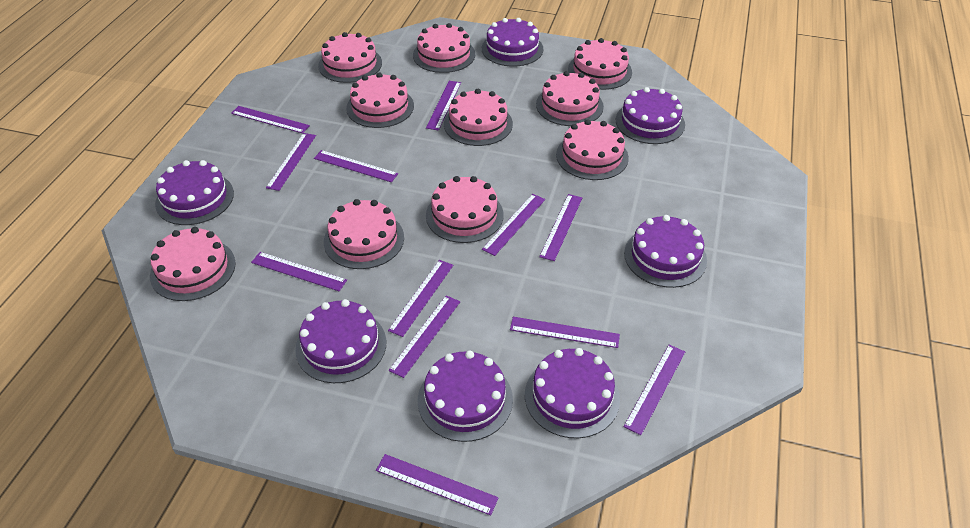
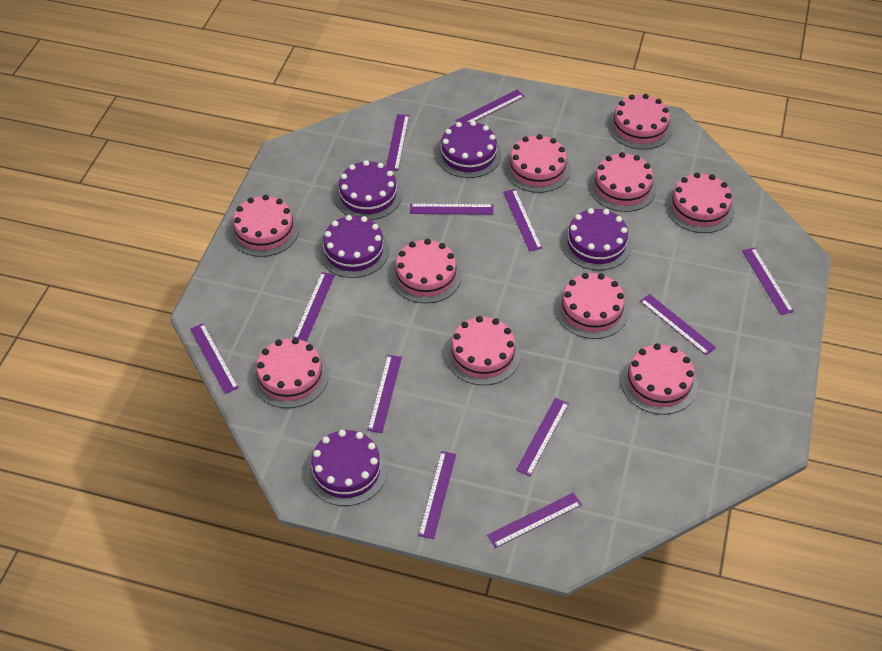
purple cake: 7 -> 5

